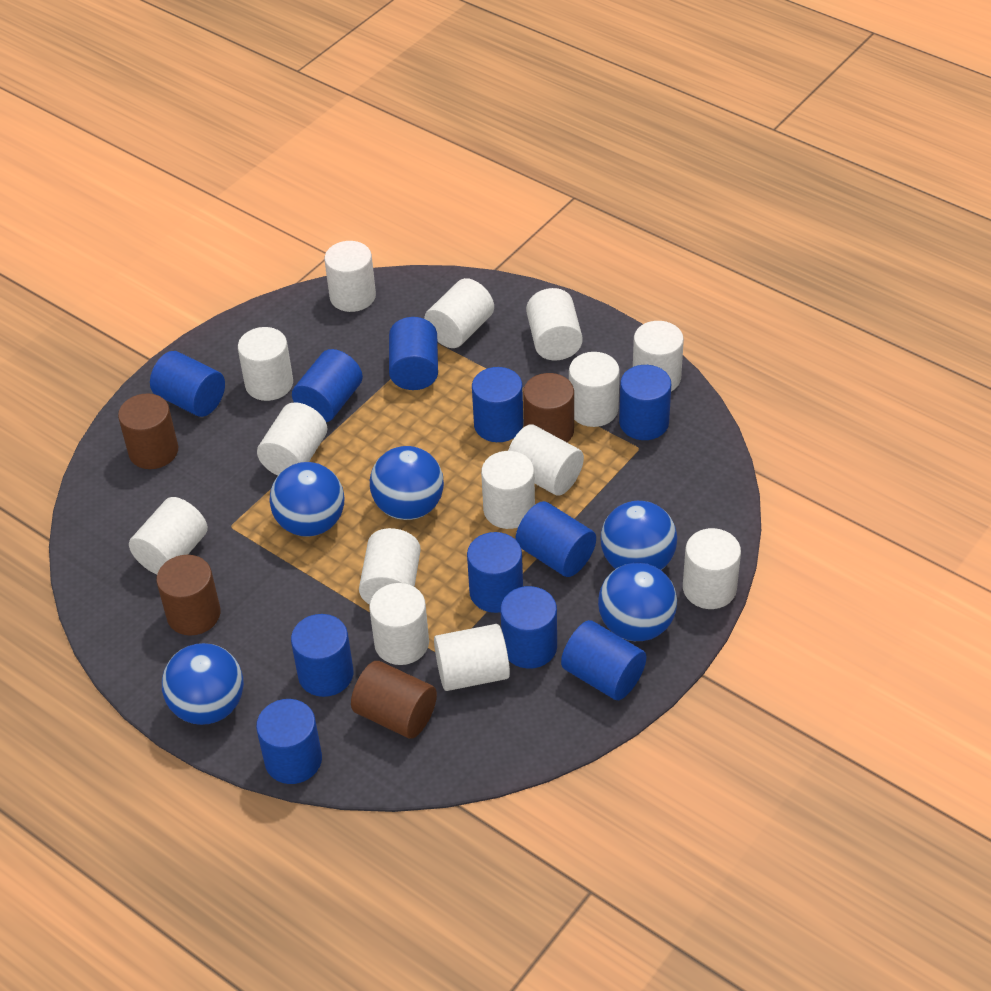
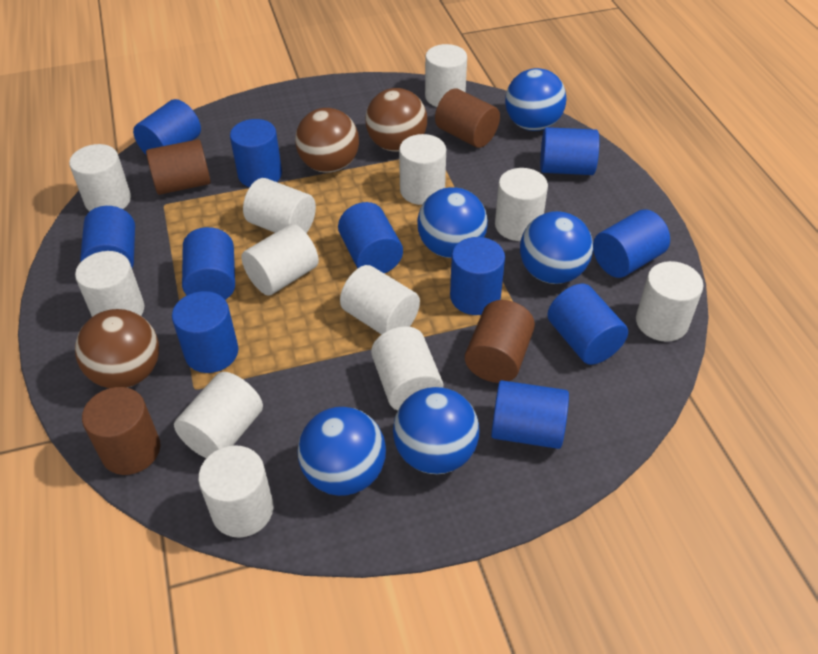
brown ball: 0 -> 3
white cylinder: 14 -> 12

